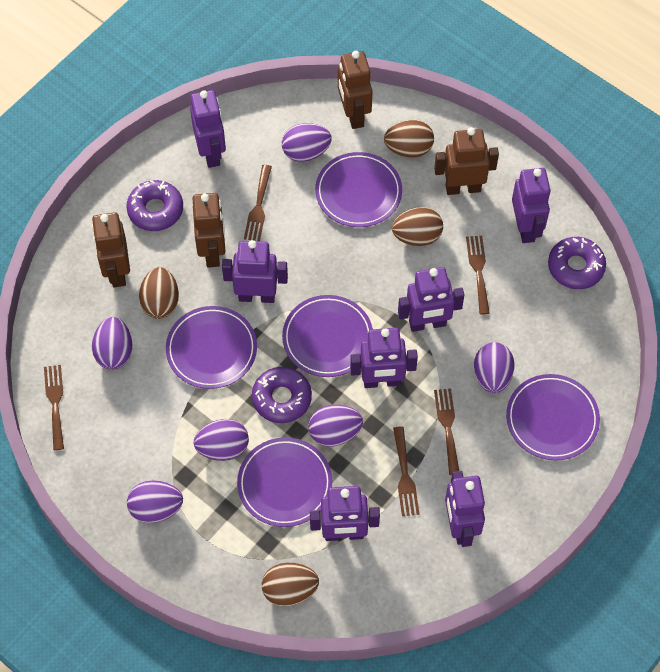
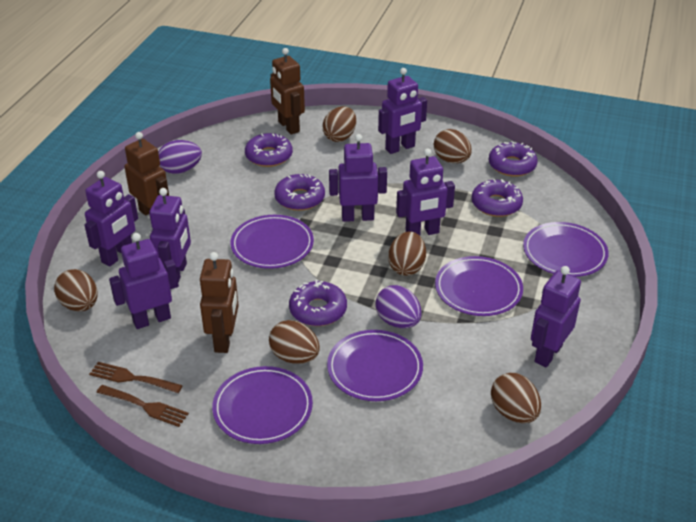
brown egg: 4 -> 6
brown fork: 5 -> 2
brown robot: 4 -> 3
purple donut: 3 -> 5
purple egg: 6 -> 2

